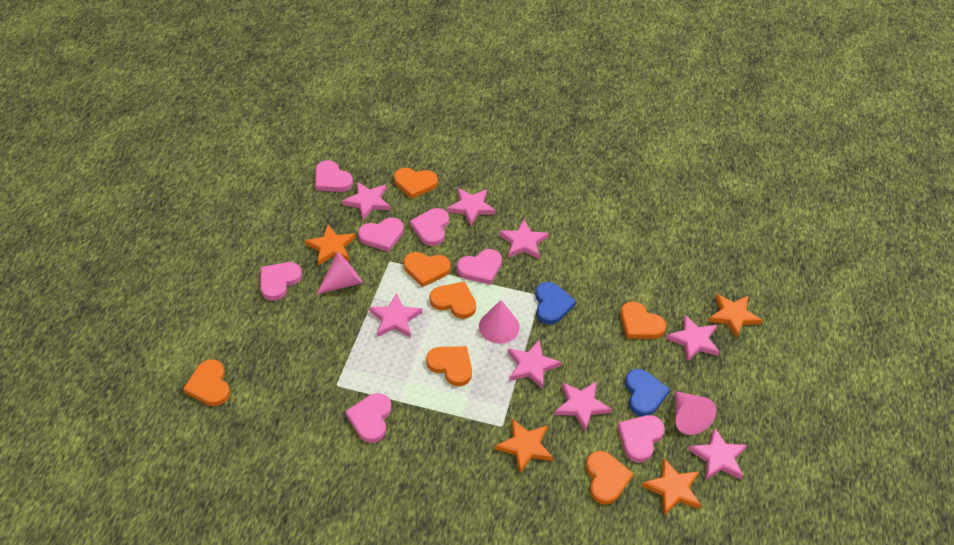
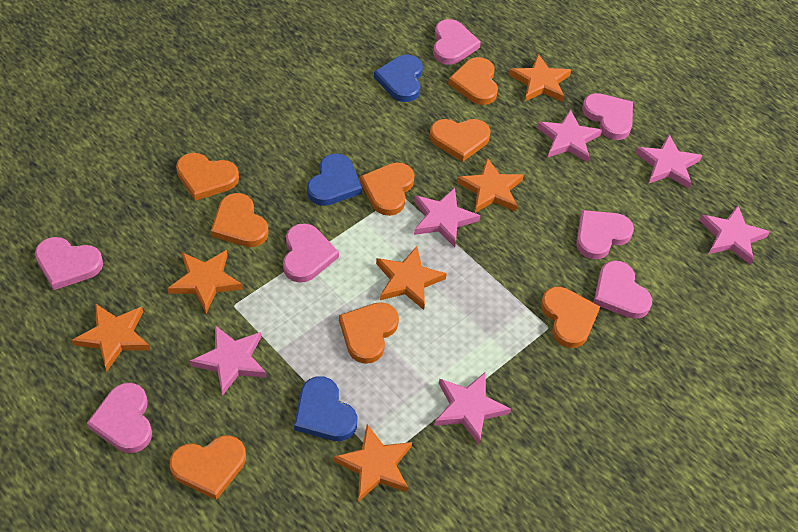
blue heart: 2 -> 3
orange heart: 7 -> 8
orange star: 4 -> 6
pink cone: 3 -> 0
pink star: 8 -> 6

